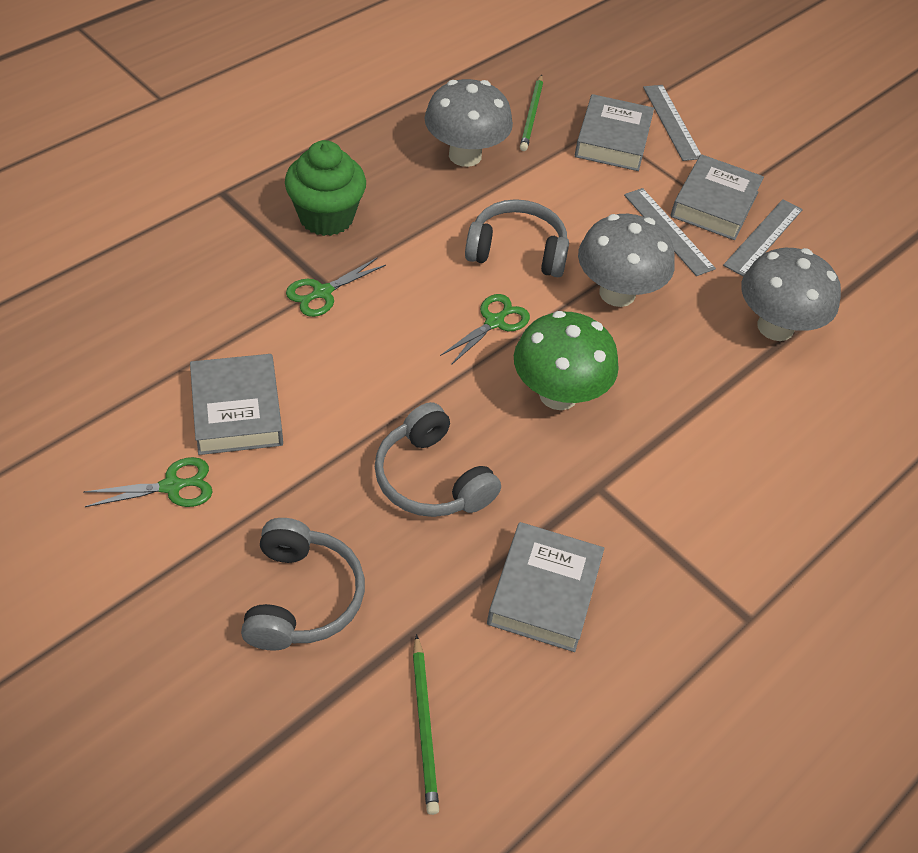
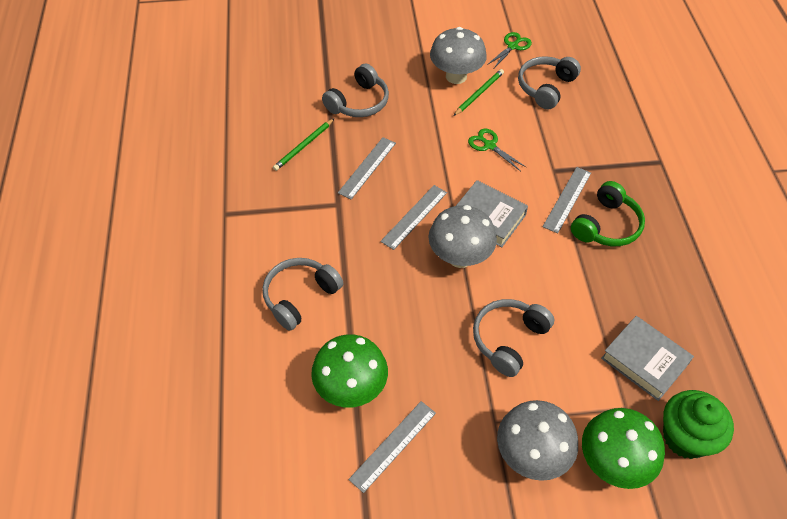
green headphones: 0 -> 1
green mushroom: 1 -> 2
green scissors: 3 -> 2
grey book: 4 -> 2
grey headphones: 3 -> 4
grey ruler: 3 -> 4

